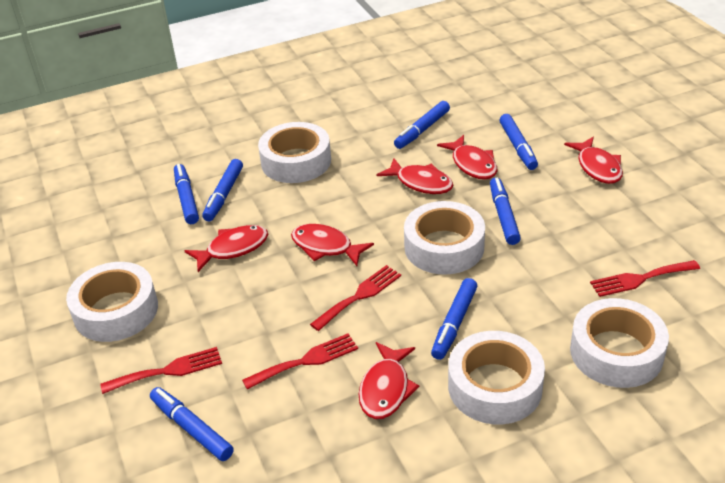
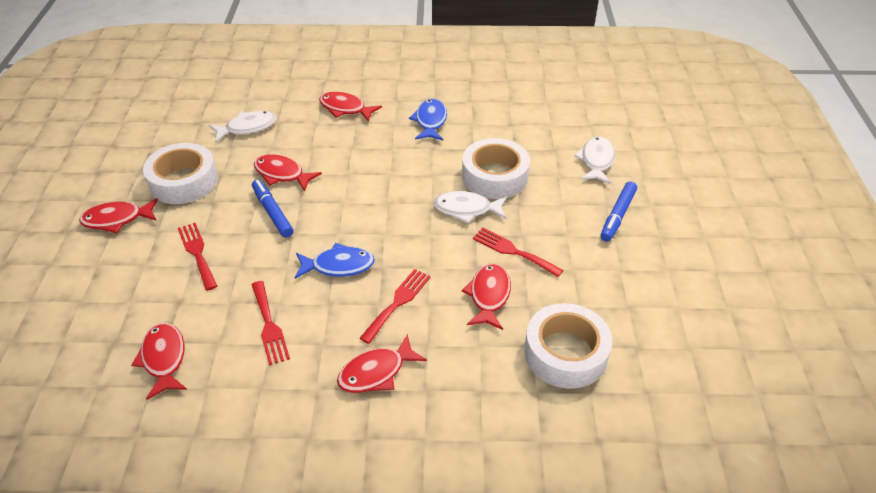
blue fish: 0 -> 2
blue marker: 7 -> 2
white fish: 0 -> 3
white tape: 5 -> 3

